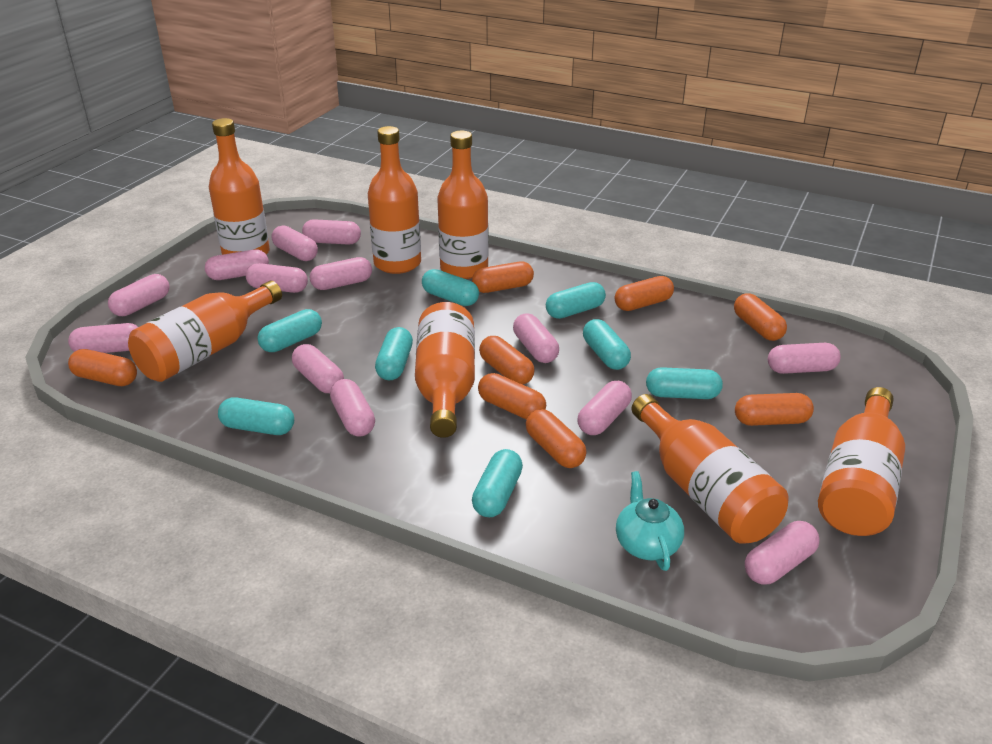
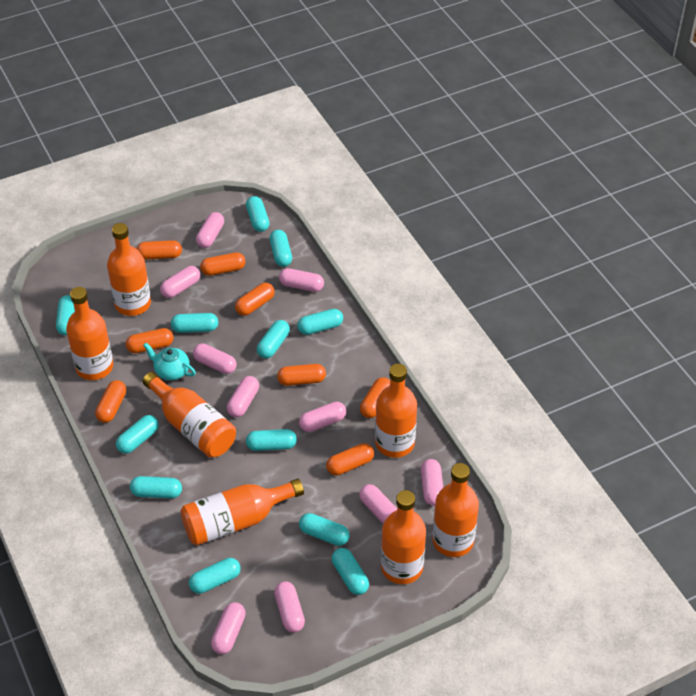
pink capsule: 13 -> 10
turquoise capsule: 8 -> 12

